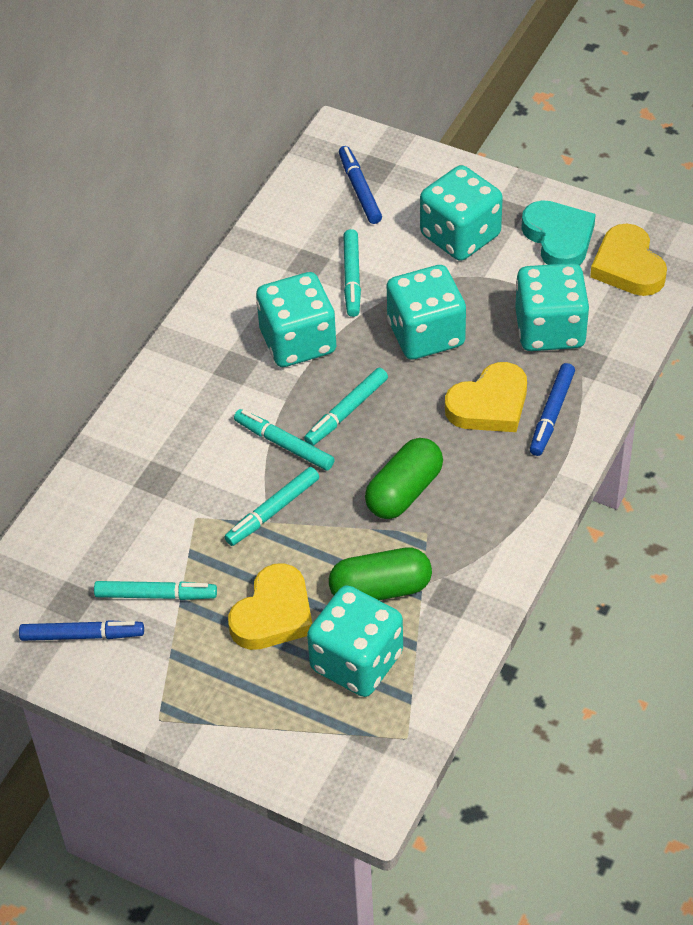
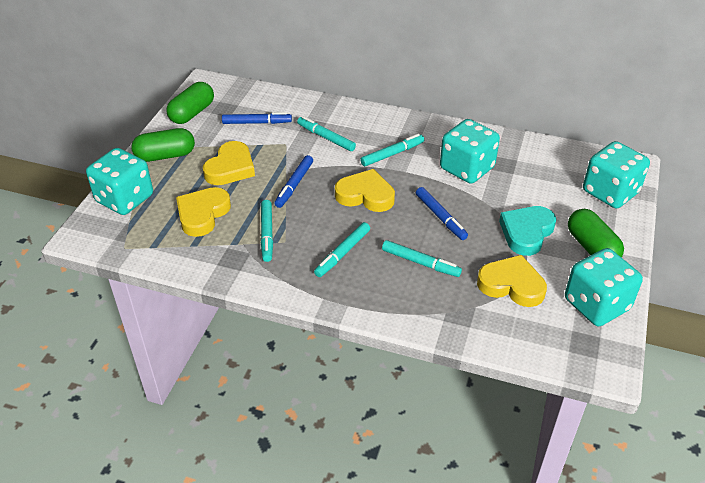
green capsule: 2 -> 3
turquoise dice: 5 -> 4
yellow heart: 3 -> 4

